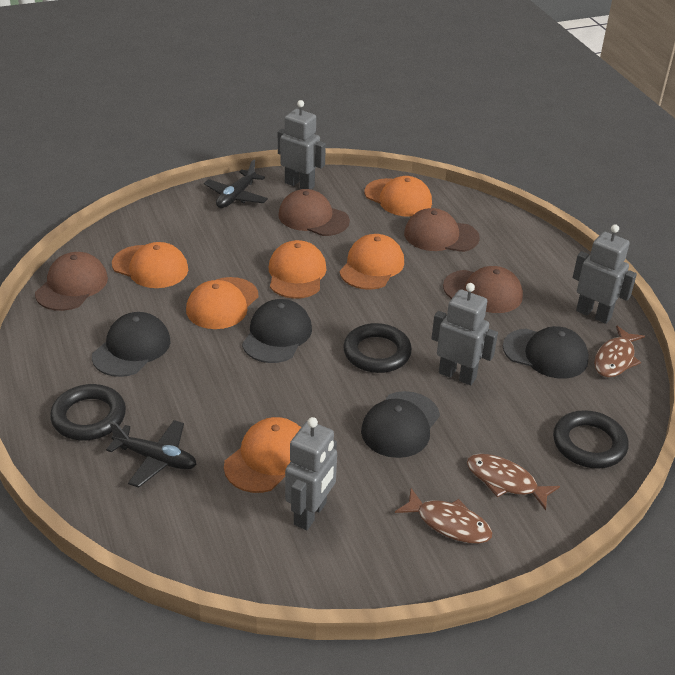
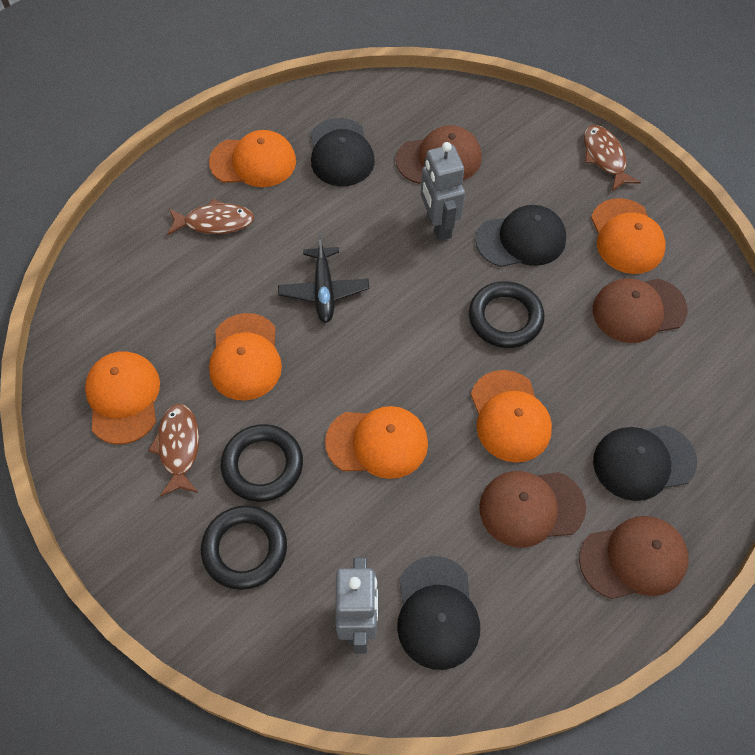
black plane: 2 -> 1
grey robot: 4 -> 2

